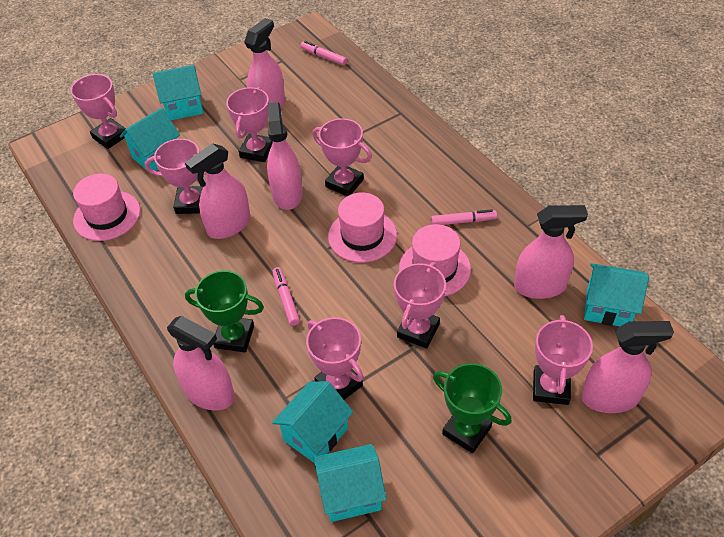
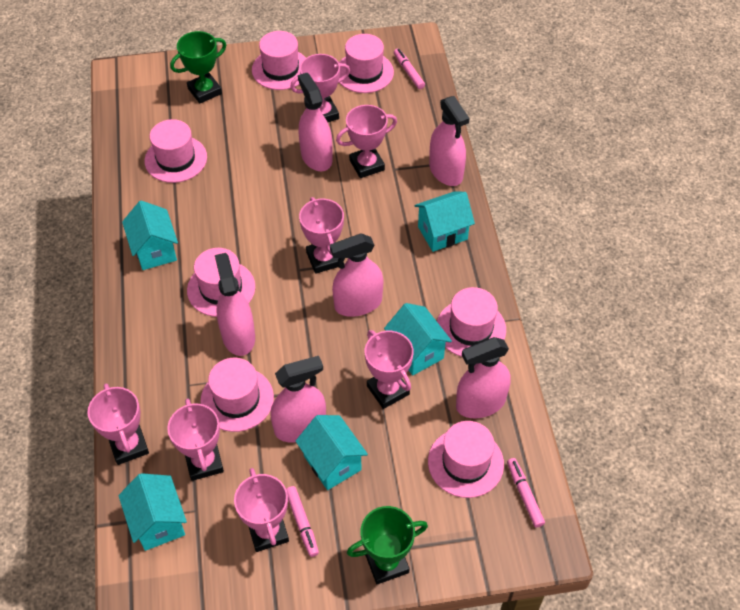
pink hat: 3 -> 7

